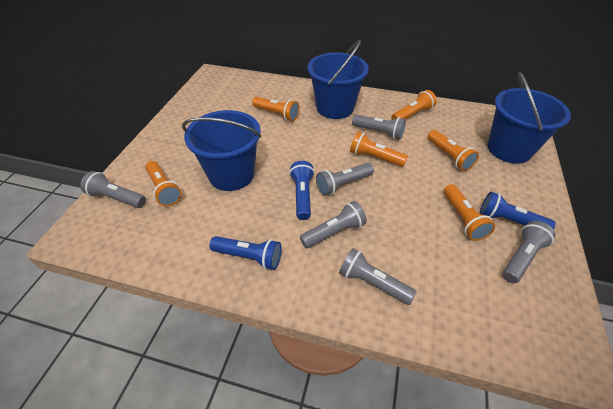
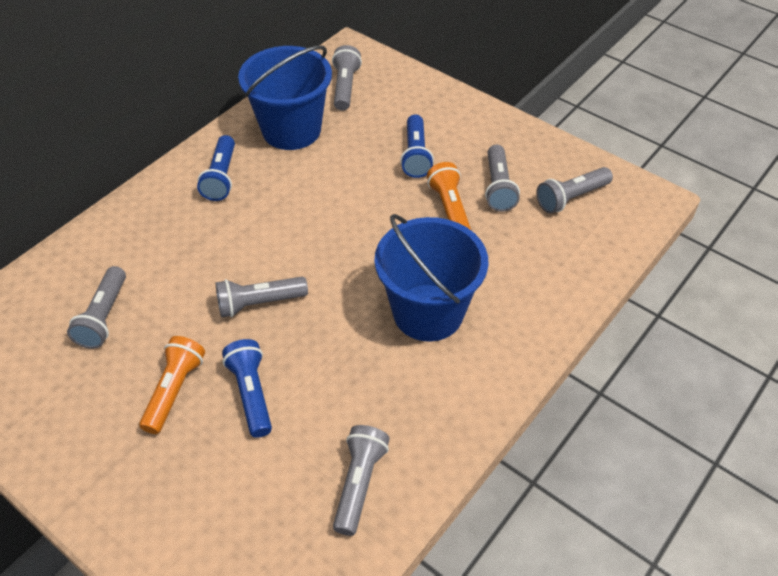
blue bucket: 3 -> 2
orange flashlight: 6 -> 2

